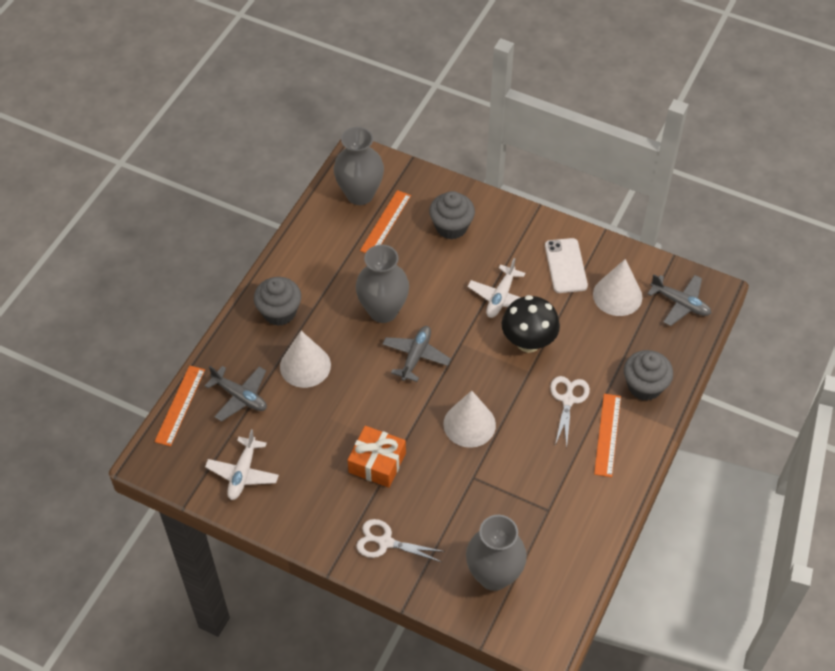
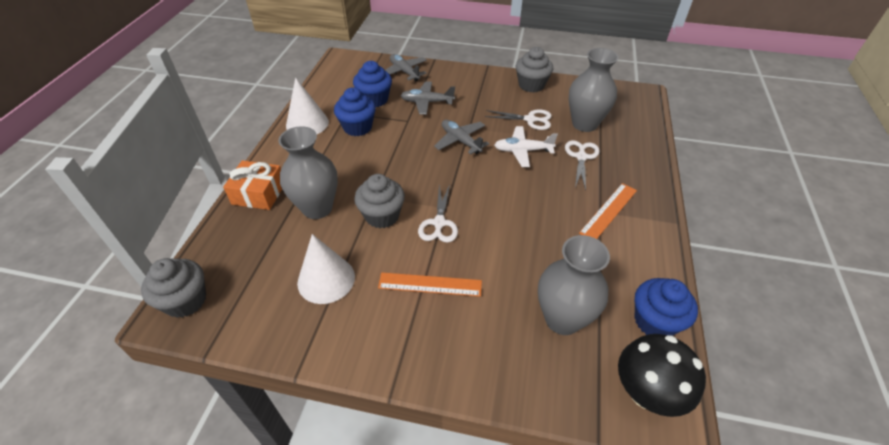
blue cupcake: 0 -> 3
orange ruler: 3 -> 2
white cone: 3 -> 2
white phone: 1 -> 0
white plane: 2 -> 1
white scissors: 2 -> 3

